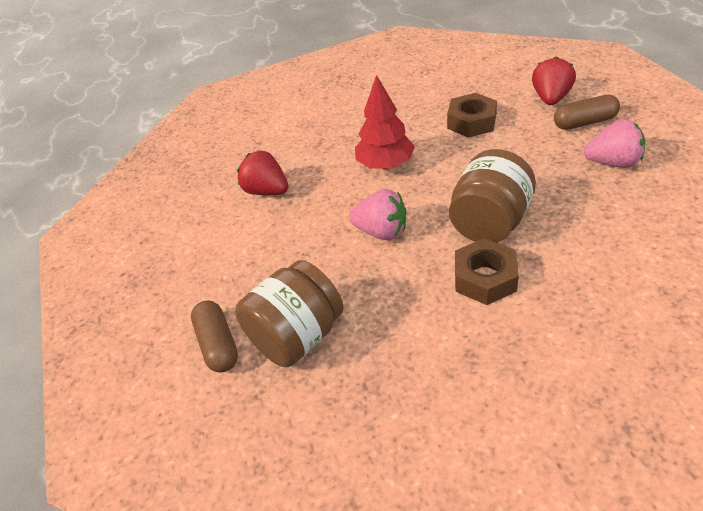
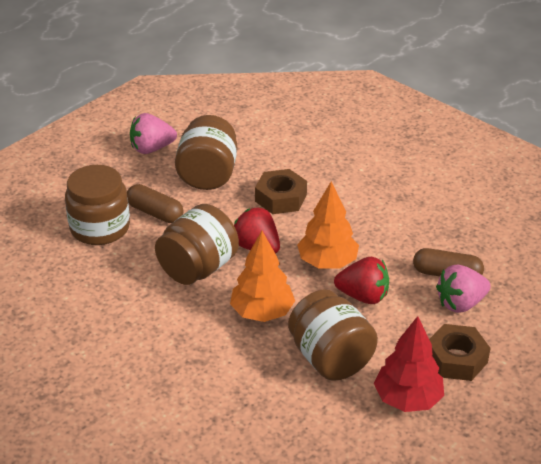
brown jar: 2 -> 4
orange tree: 0 -> 2

